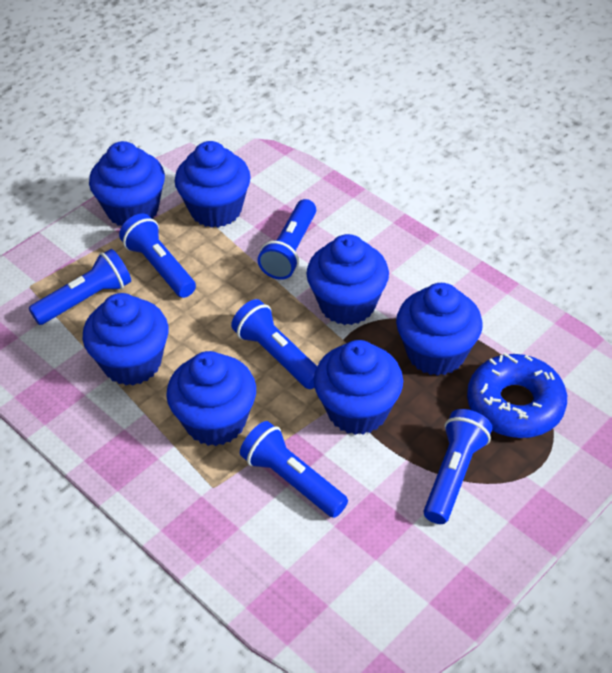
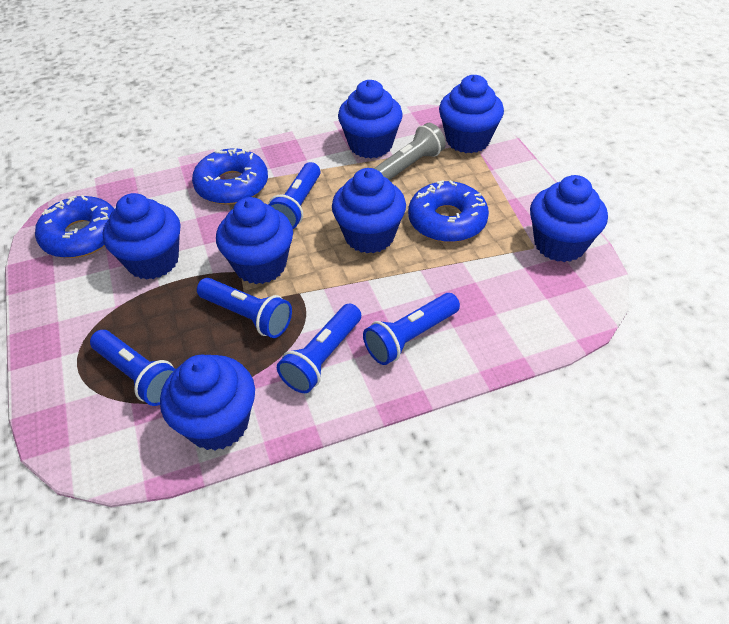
blue donut: 1 -> 3
blue flashlight: 6 -> 5
grey flashlight: 0 -> 1

